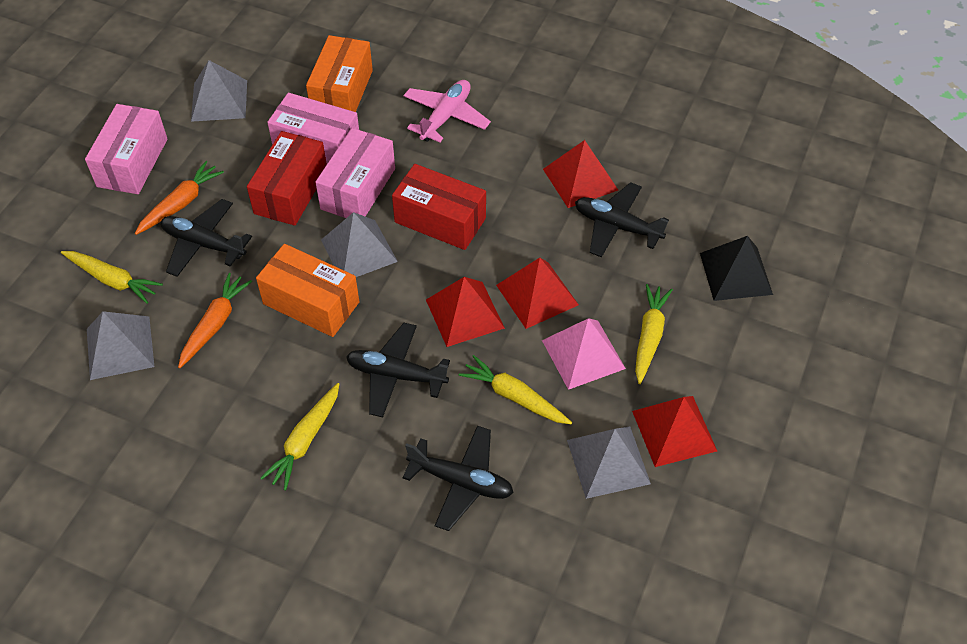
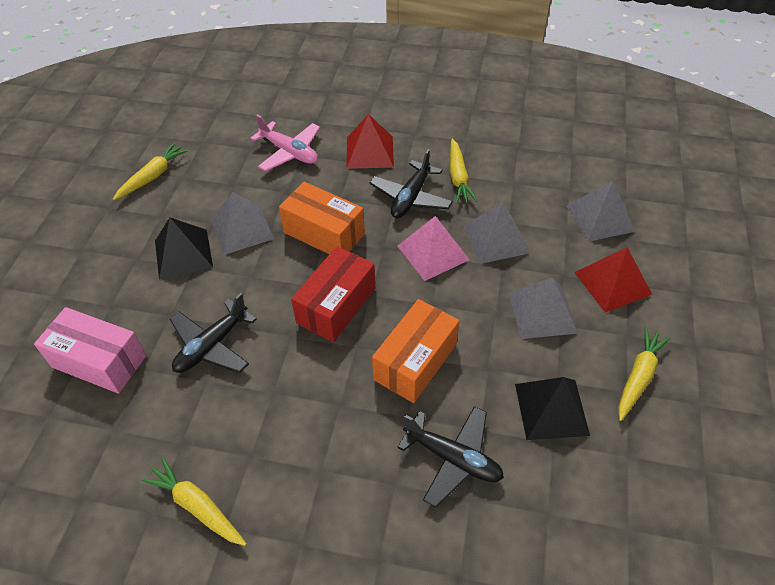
black plane: 4 -> 3
black pyramid: 1 -> 2
orange carrot: 2 -> 0
pink box: 3 -> 1
red box: 2 -> 1
red pyramid: 4 -> 2

